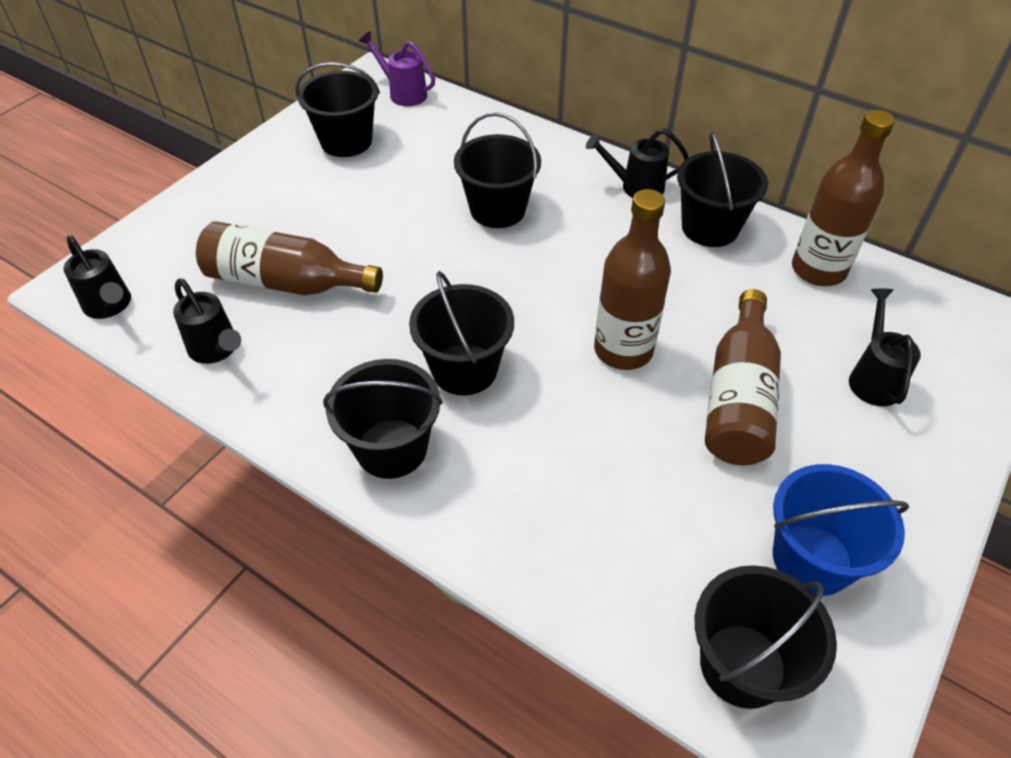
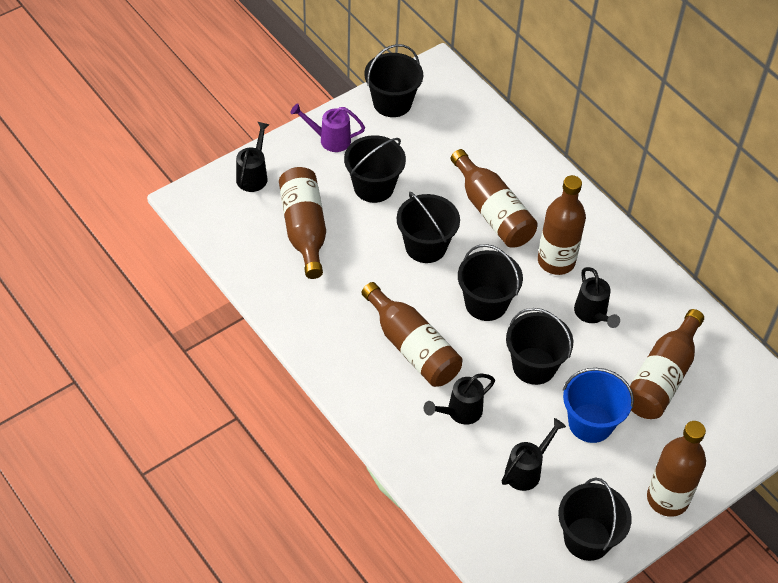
brown bottle: 4 -> 6

